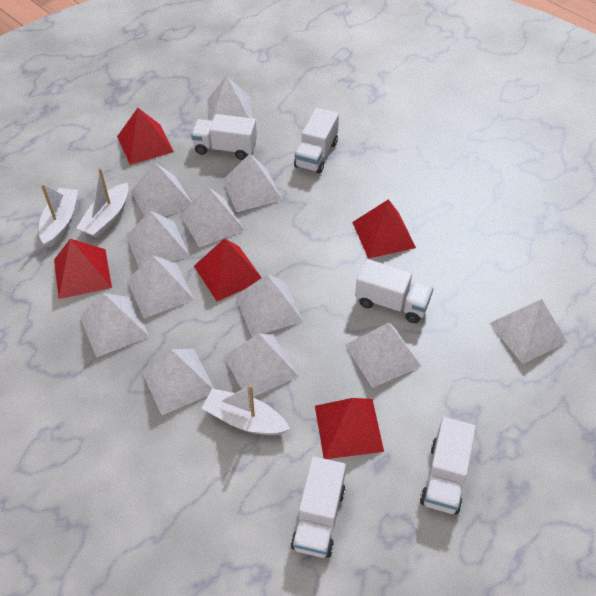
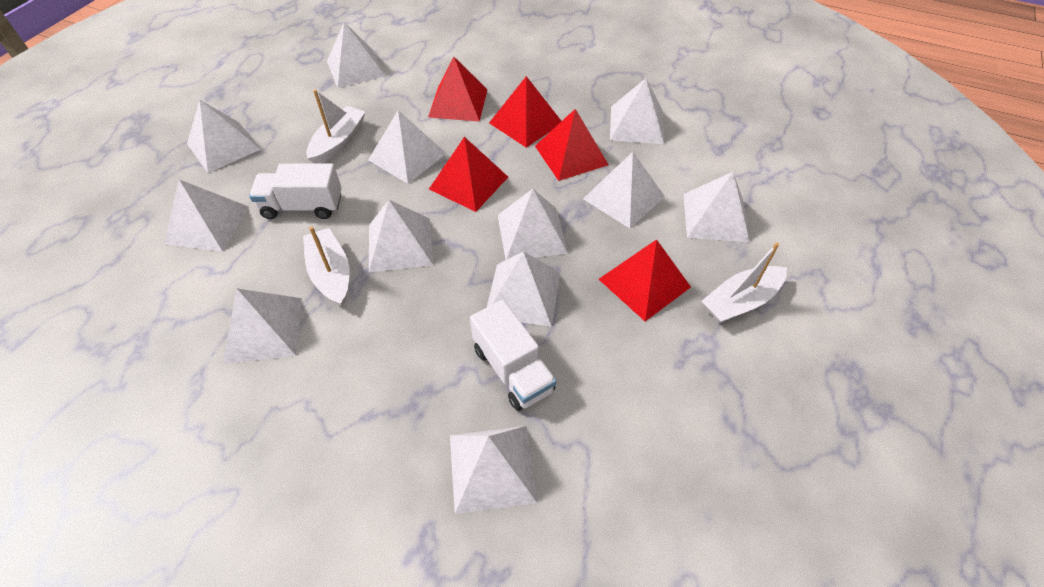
white truck: 5 -> 2

